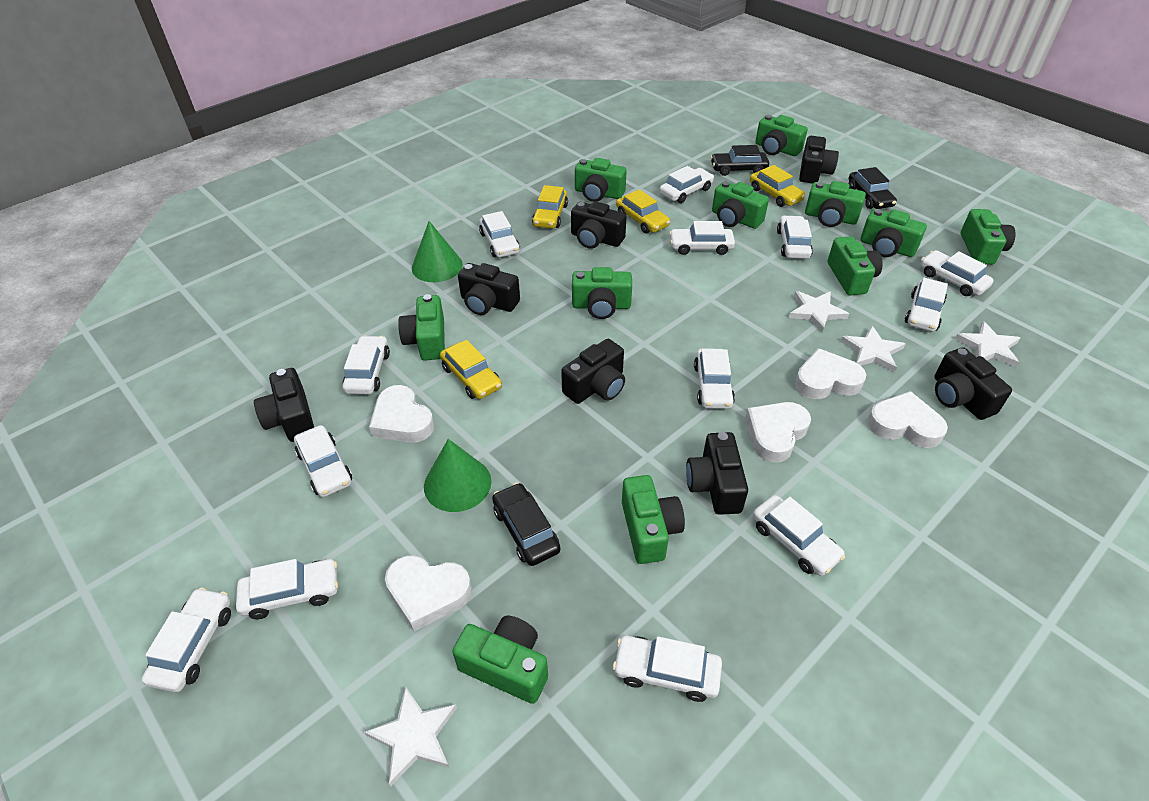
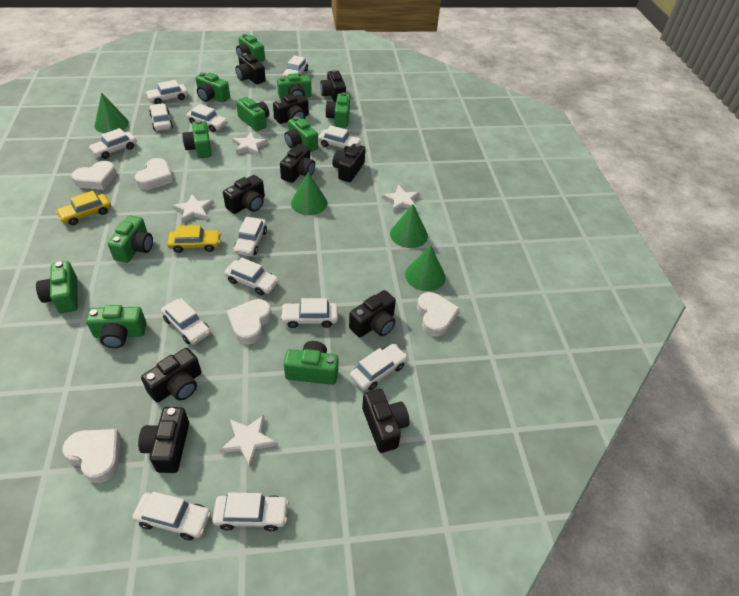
black camera: 7 -> 10
black car: 3 -> 0
green cone: 2 -> 4
yellow car: 4 -> 2

